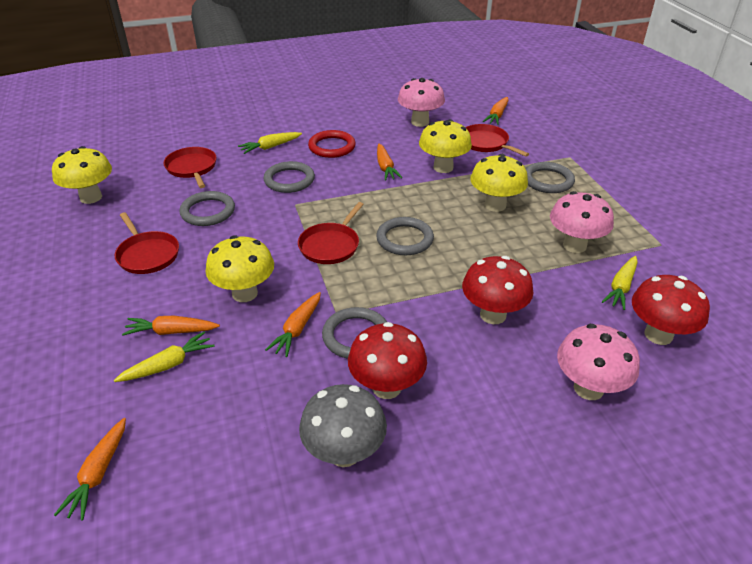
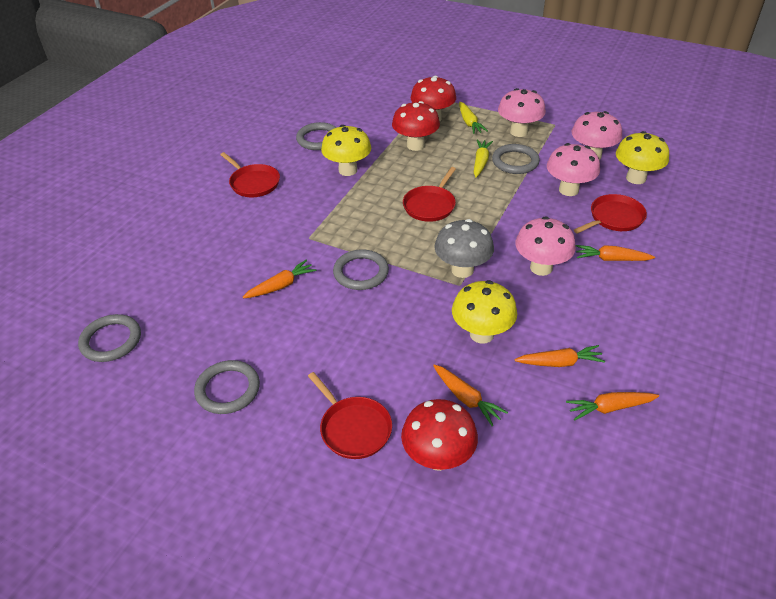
pink mushroom: 3 -> 4
red ring: 1 -> 0
yellow carrot: 3 -> 2
yellow mushroom: 4 -> 3

